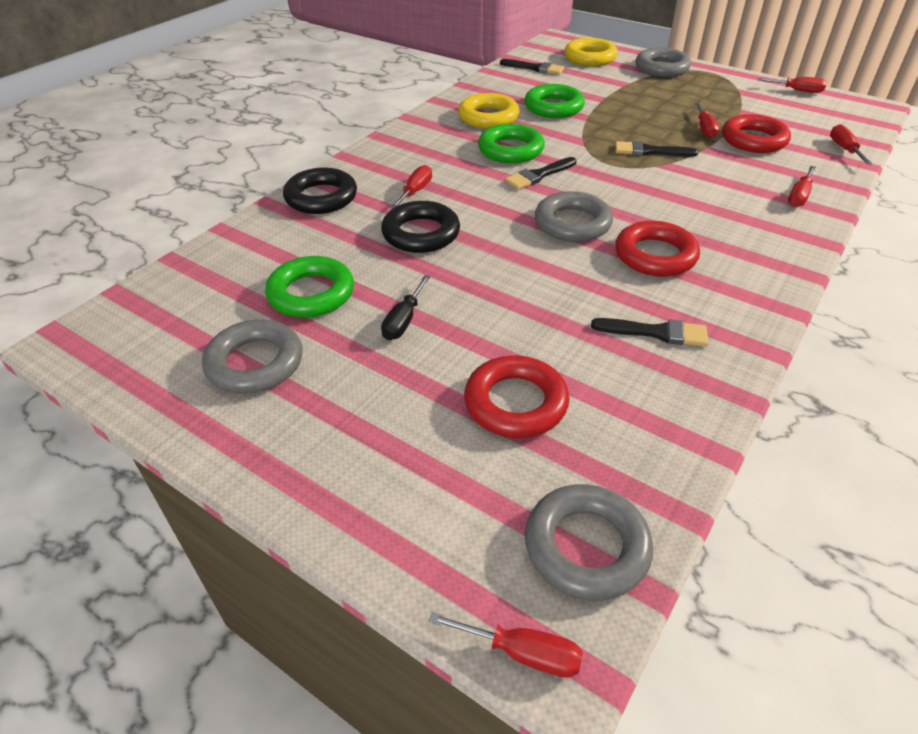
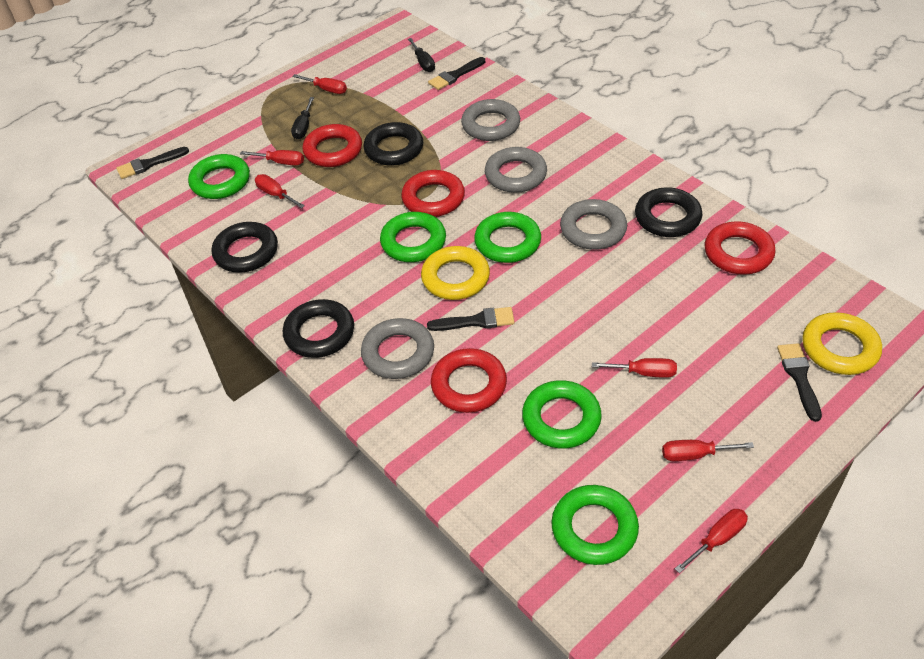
black ring: 2 -> 4
black screwdriver: 1 -> 2
green ring: 3 -> 5
red ring: 3 -> 4

